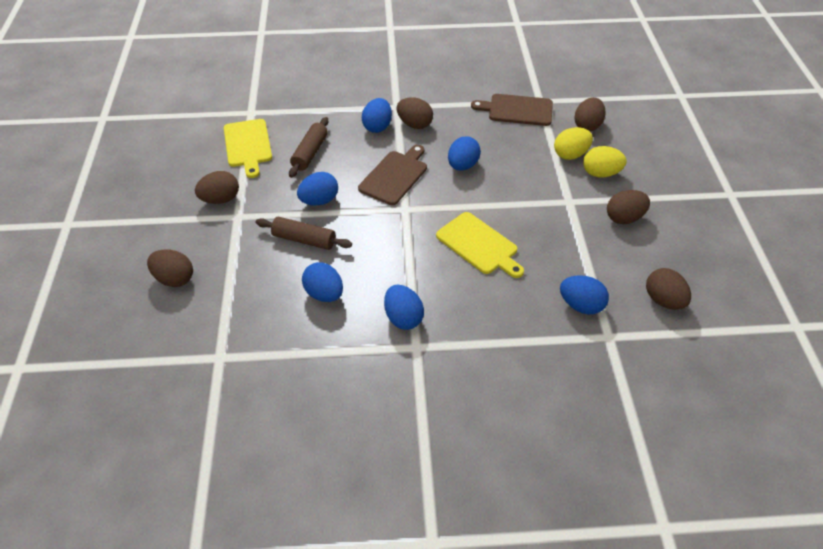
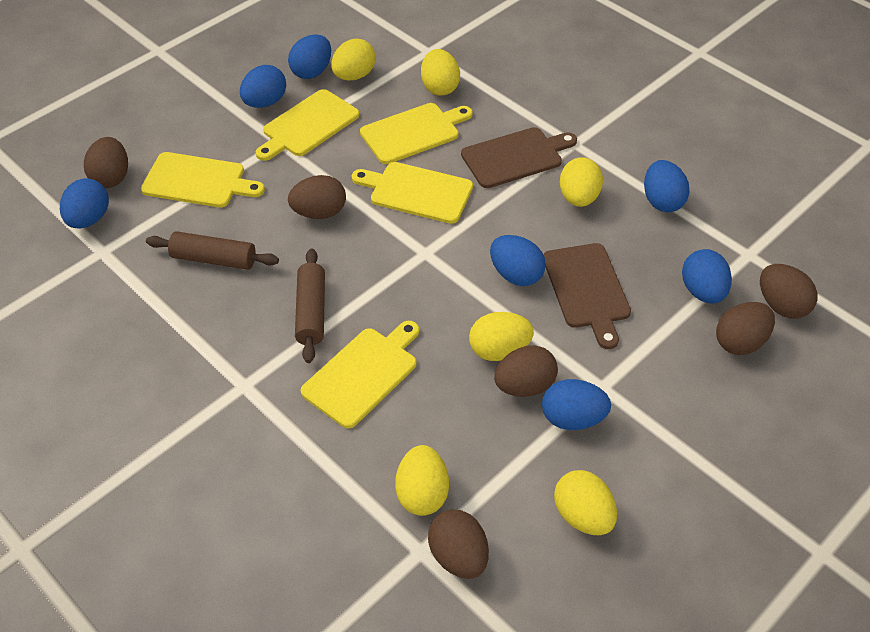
blue egg: 6 -> 7
yellow cutting board: 2 -> 5
yellow egg: 2 -> 6

